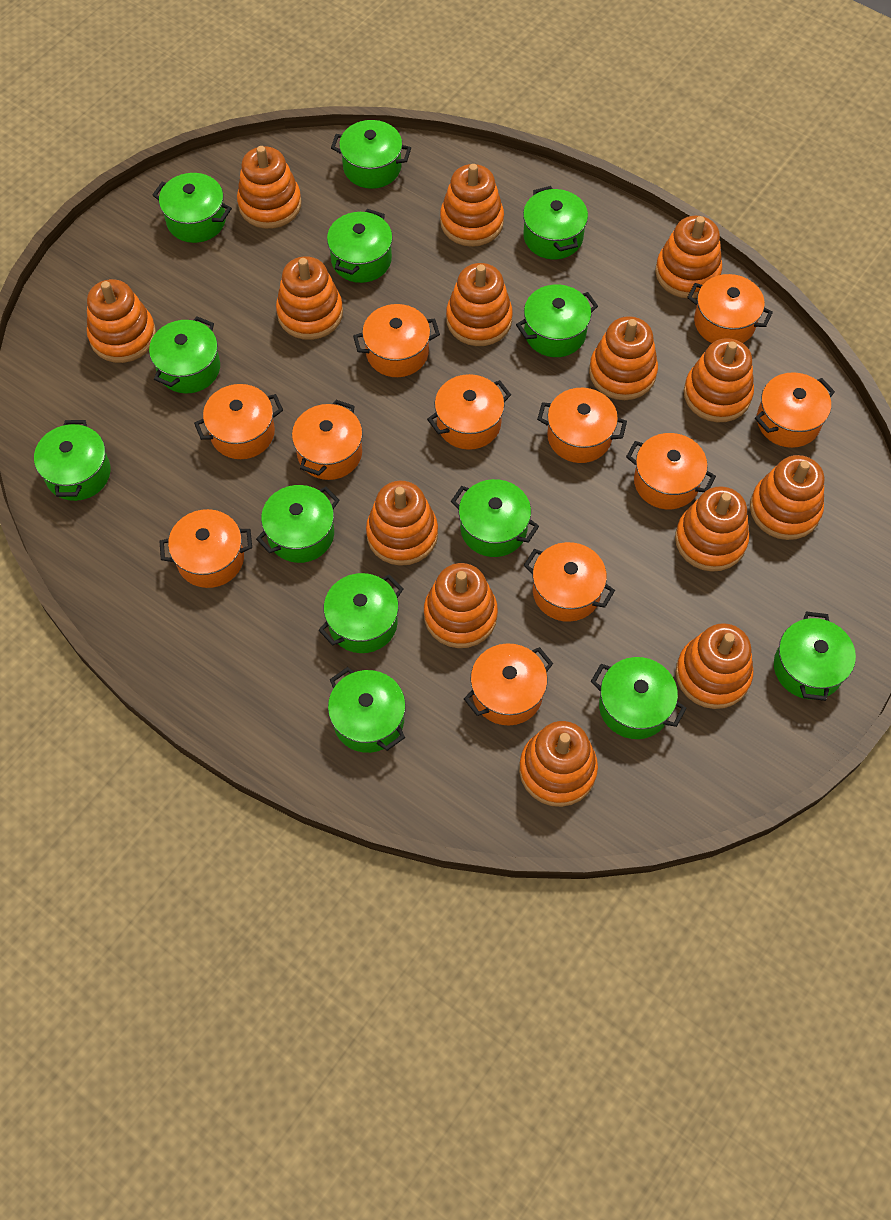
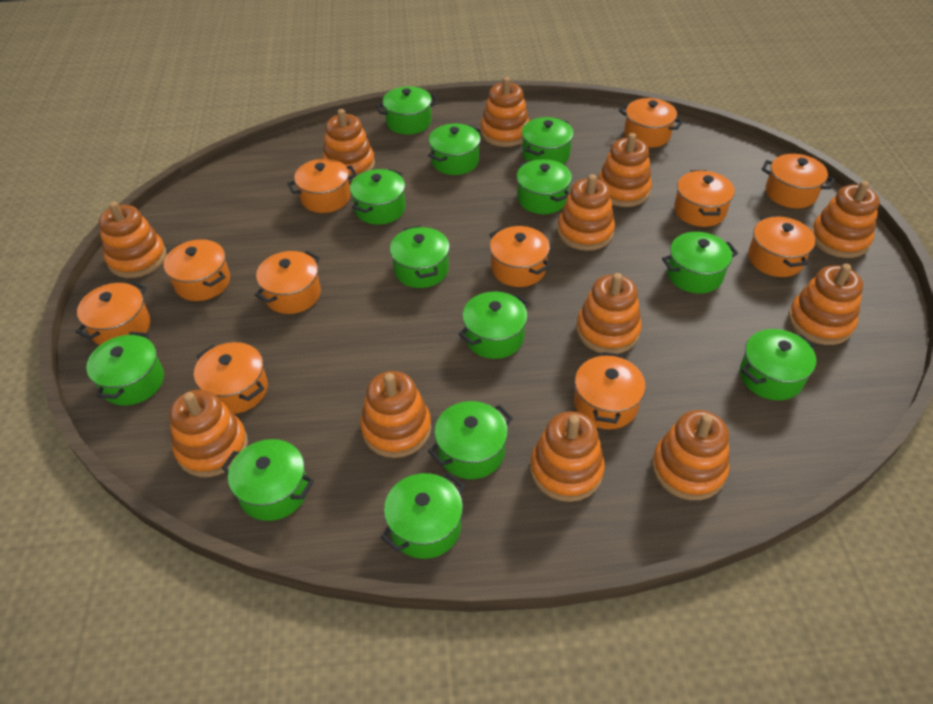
orange stacking toy: 14 -> 12

